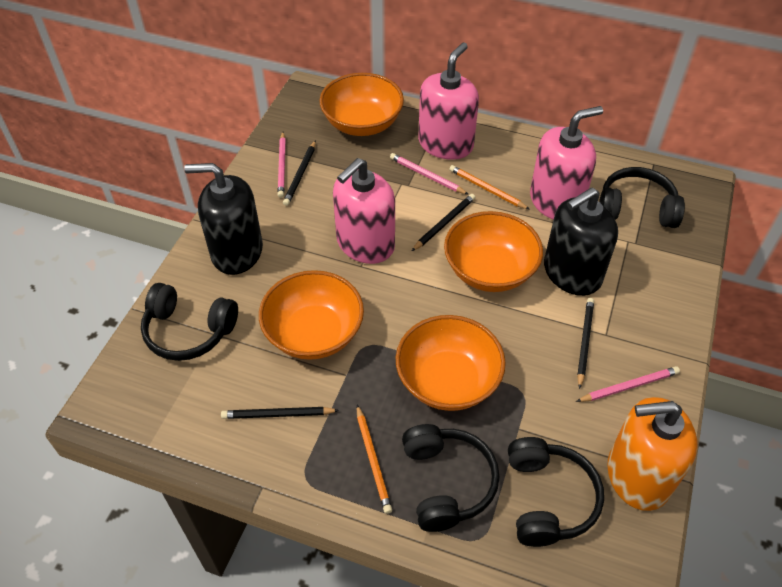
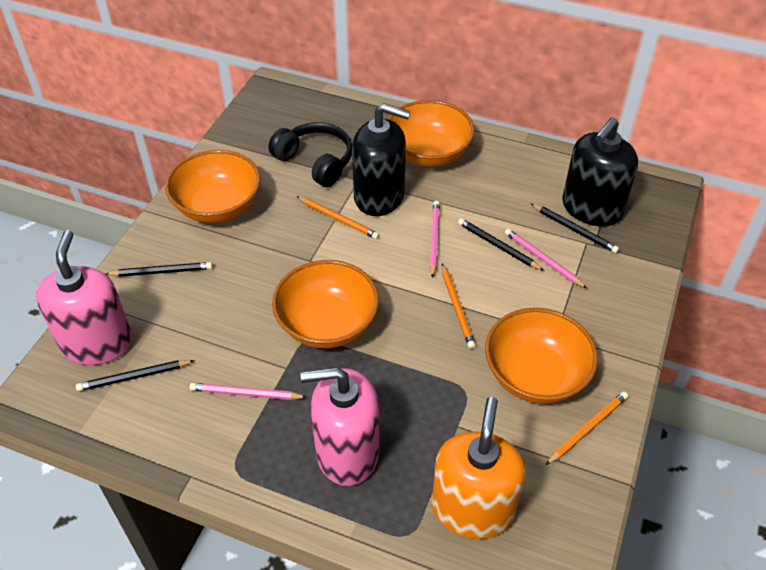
black headphones: 4 -> 1
orange pencil: 2 -> 3
pink soap dispenser: 3 -> 2

